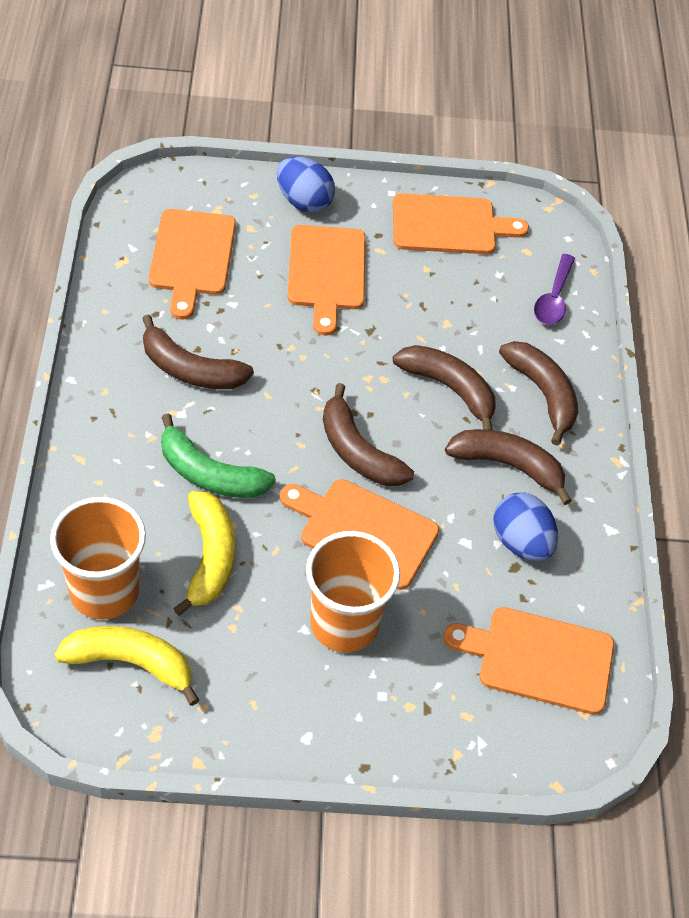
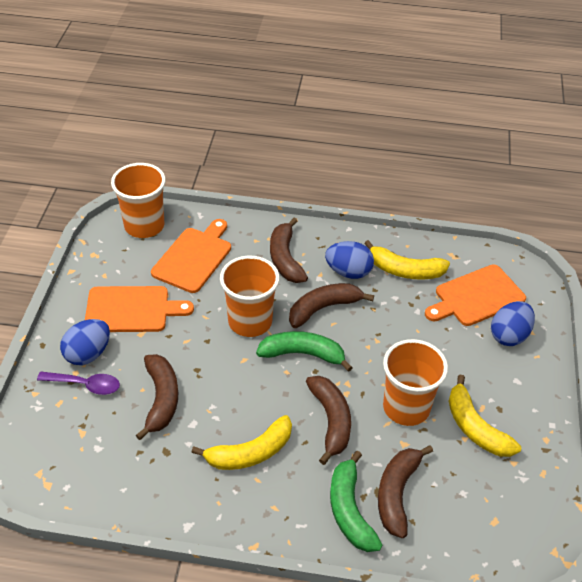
blue egg: 2 -> 3
green banana: 1 -> 2
orange cup: 2 -> 3
orange cutting board: 5 -> 3
yellow banana: 2 -> 3

